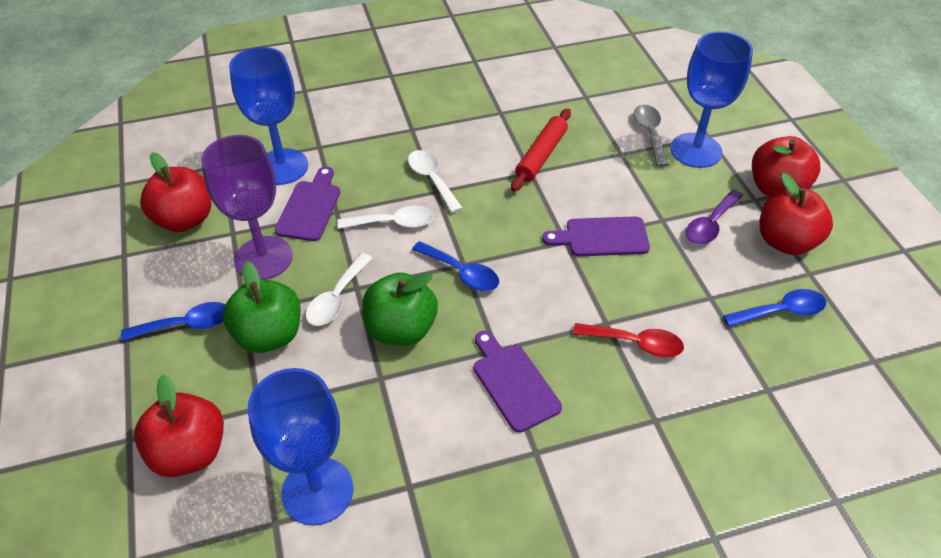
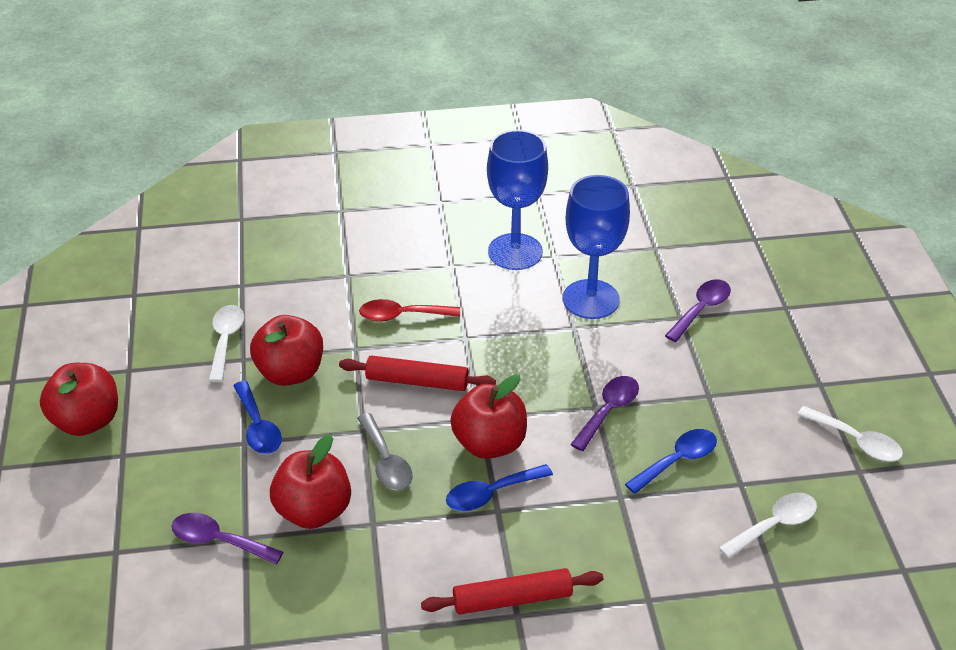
blue goblet: 3 -> 2
green apple: 2 -> 0
purple cutting board: 3 -> 0
purple goblet: 1 -> 0
purple spoon: 1 -> 3
red rolling pin: 1 -> 2

